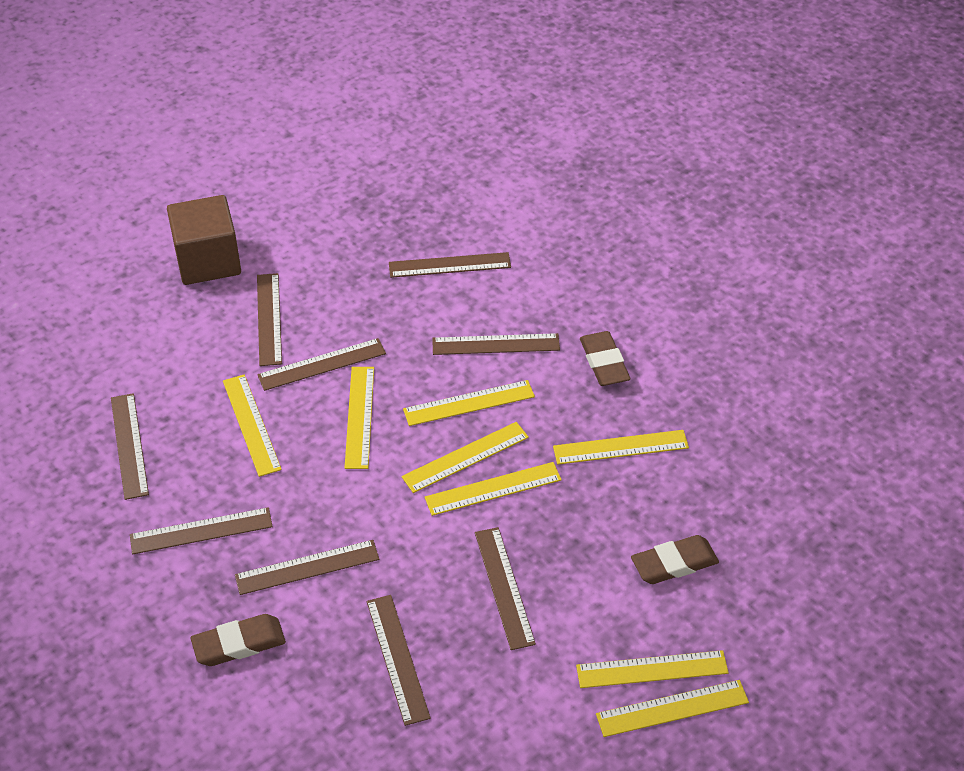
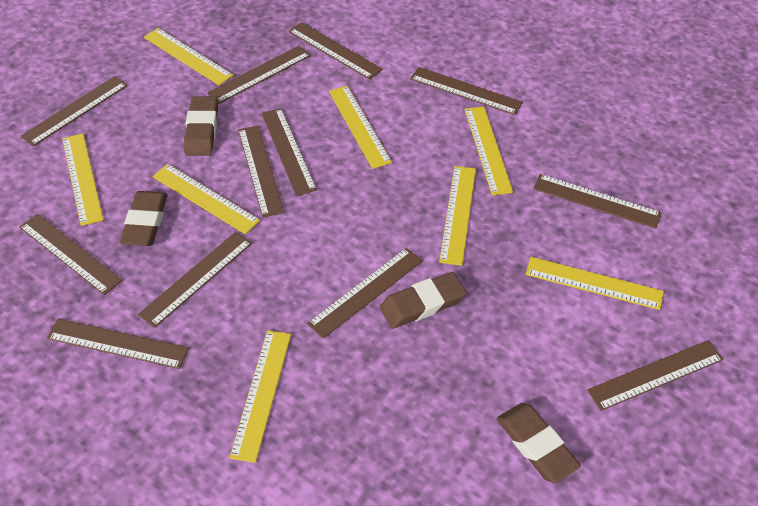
brown cube: 1 -> 0
brown eraser: 3 -> 4
brown ruler: 9 -> 12

